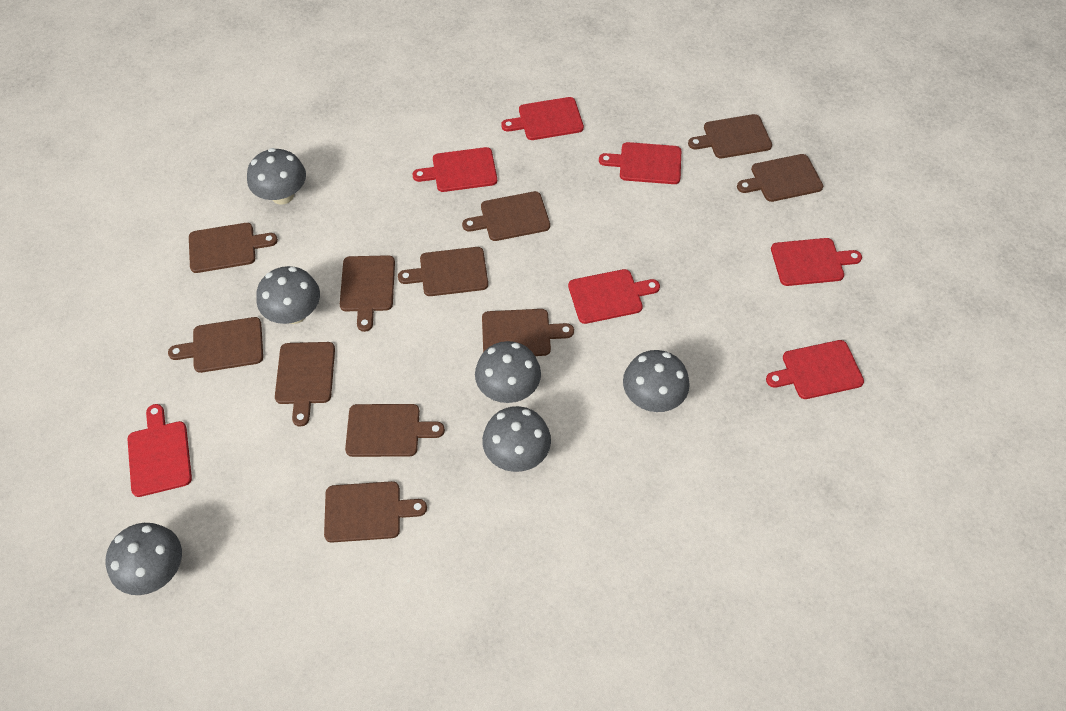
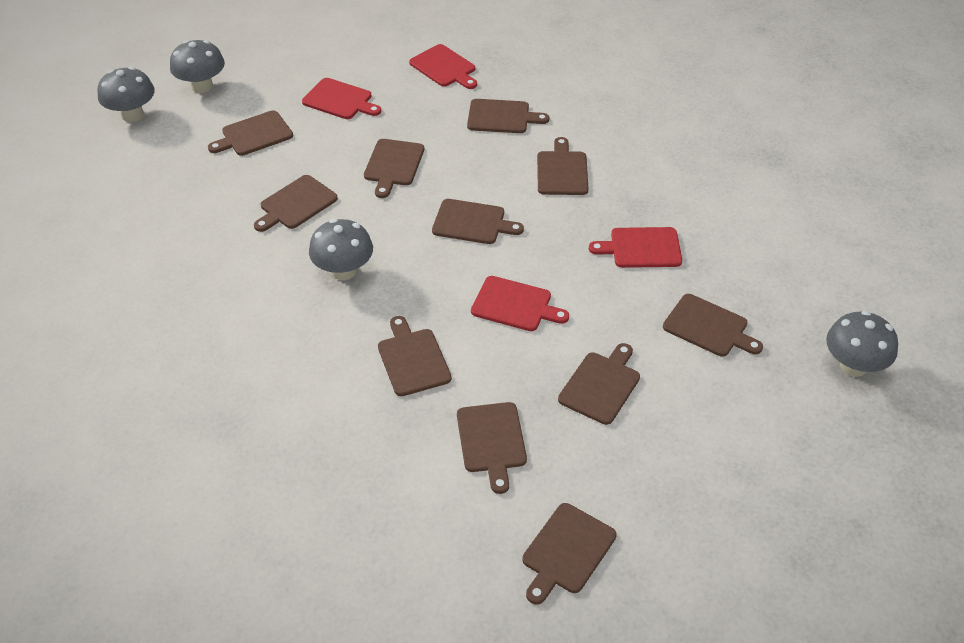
grey mushroom: 6 -> 4
red cutting board: 7 -> 4

